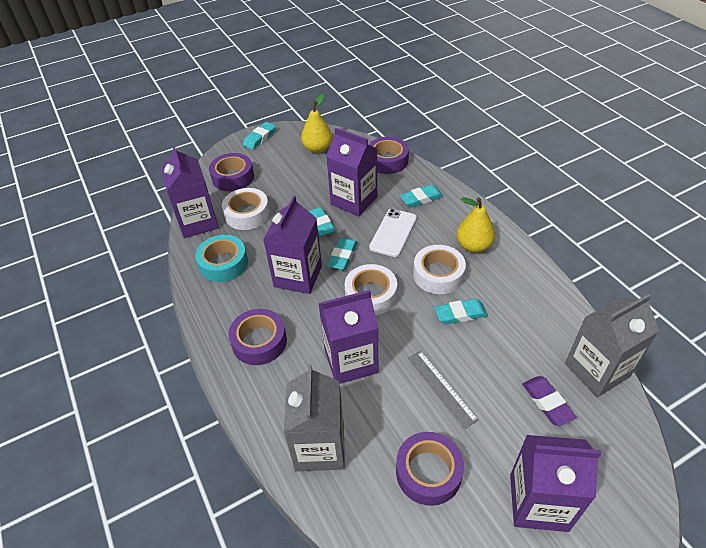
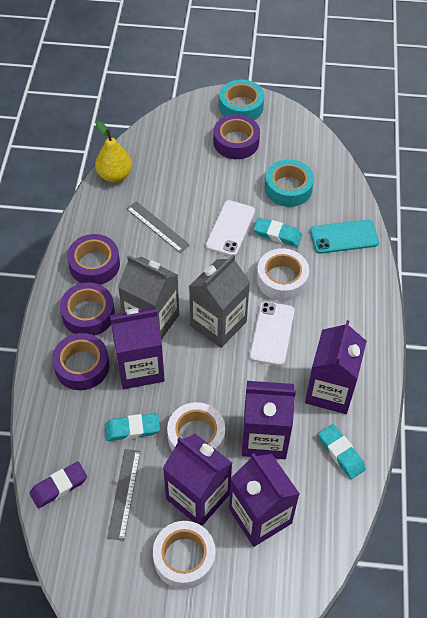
grey ruler: 1 -> 2
turquoise eraser: 5 -> 3
turquoise phone: 0 -> 1
turquoise tape: 1 -> 2
white phone: 1 -> 2
yellow pear: 2 -> 1

